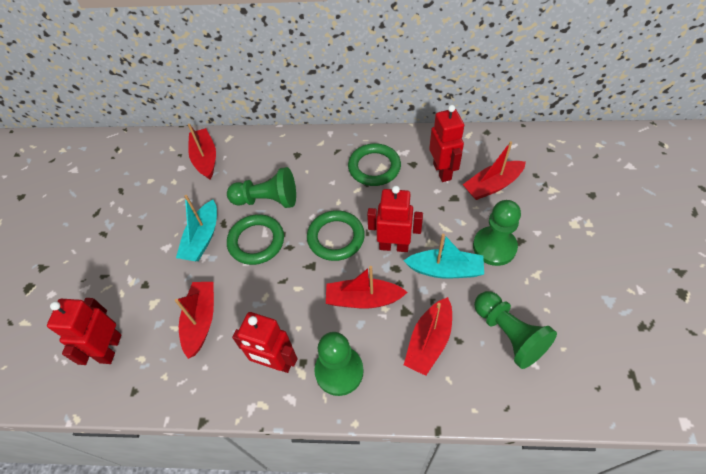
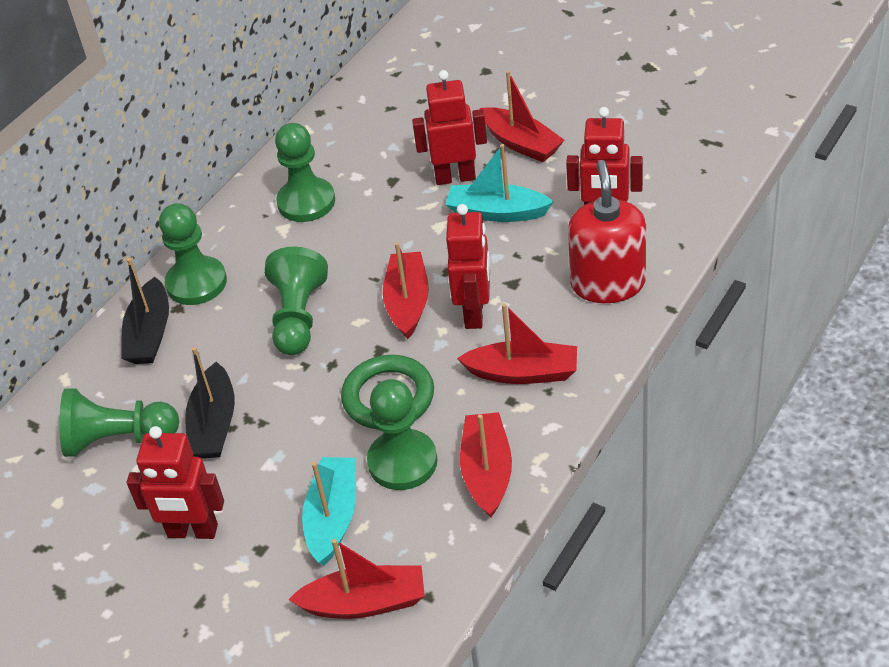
black boat: 0 -> 2
green pawn: 4 -> 5
green ring: 3 -> 1
red soap dispenser: 0 -> 1

